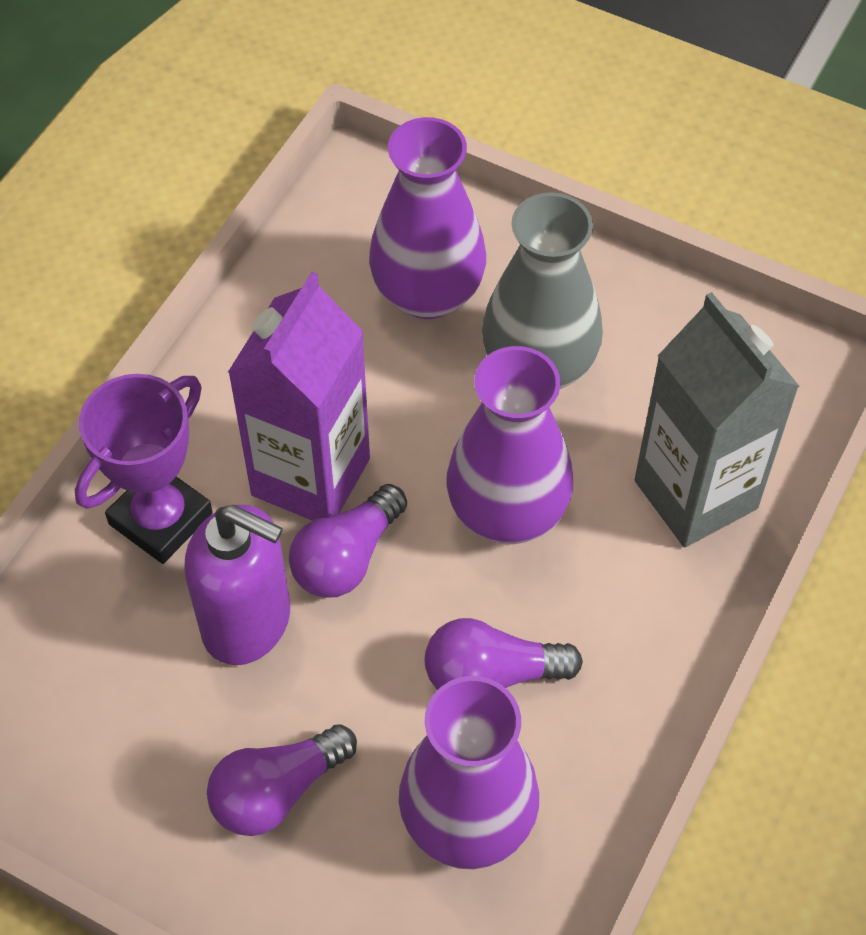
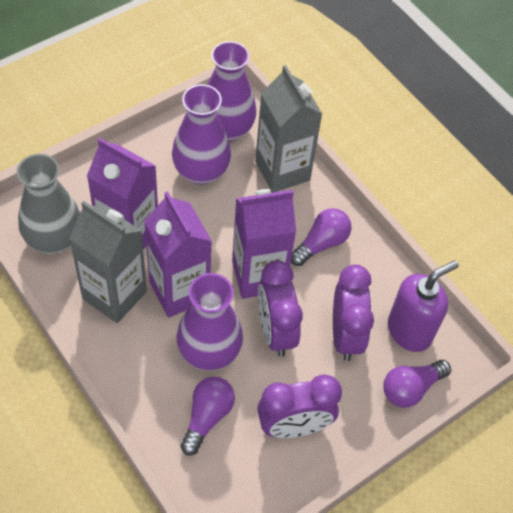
grey carton: 1 -> 2
purple carton: 1 -> 3
purple clock: 0 -> 3
purple trophy: 1 -> 0

